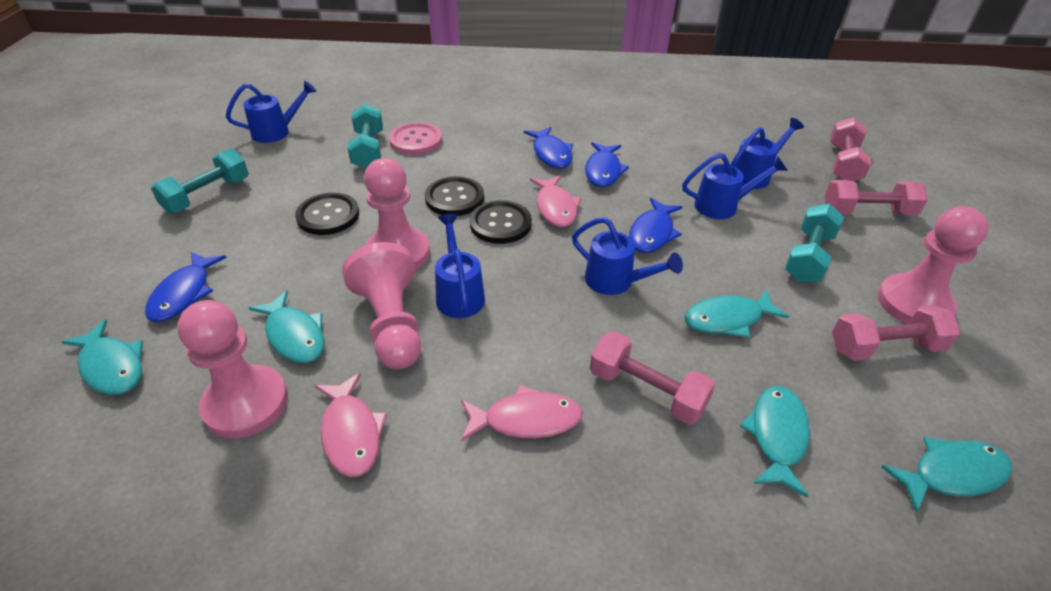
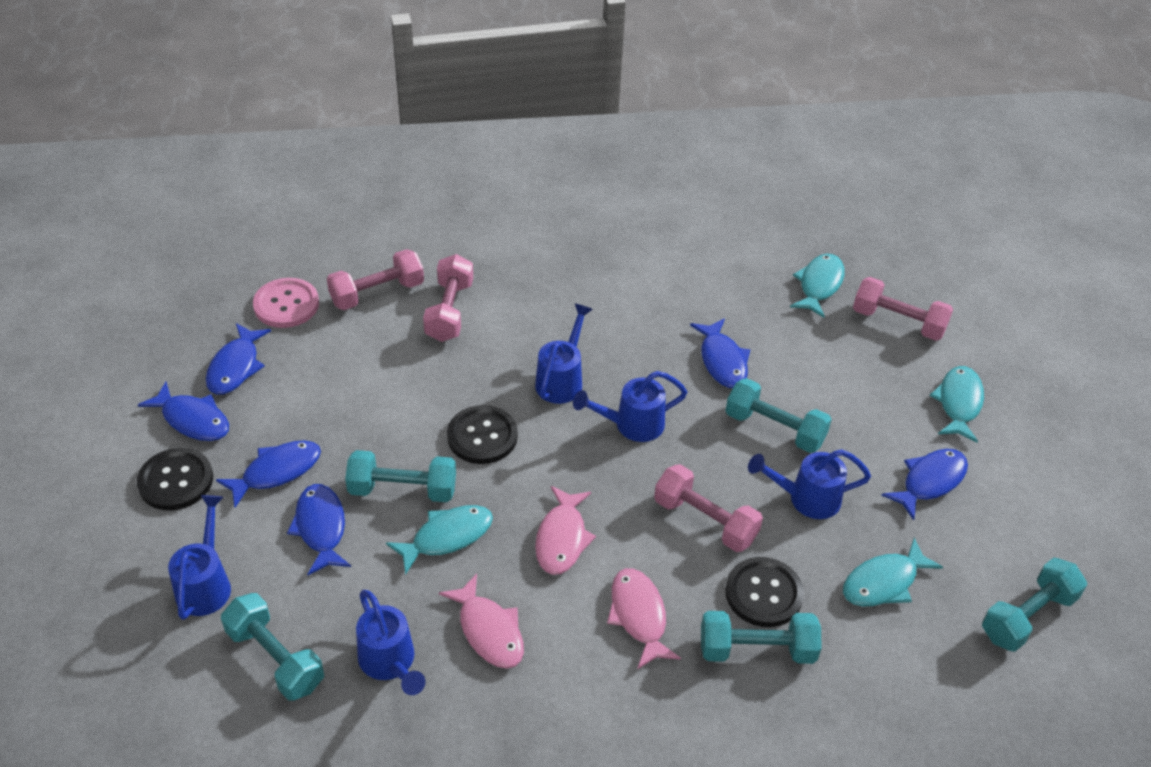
blue fish: 4 -> 6
pink pawn: 4 -> 0
turquoise dumbbell: 3 -> 5
turquoise fish: 5 -> 4

